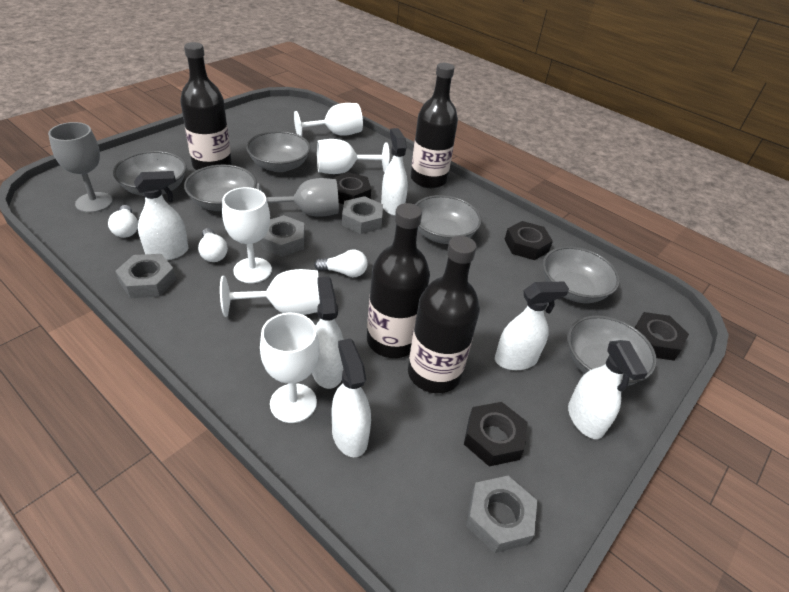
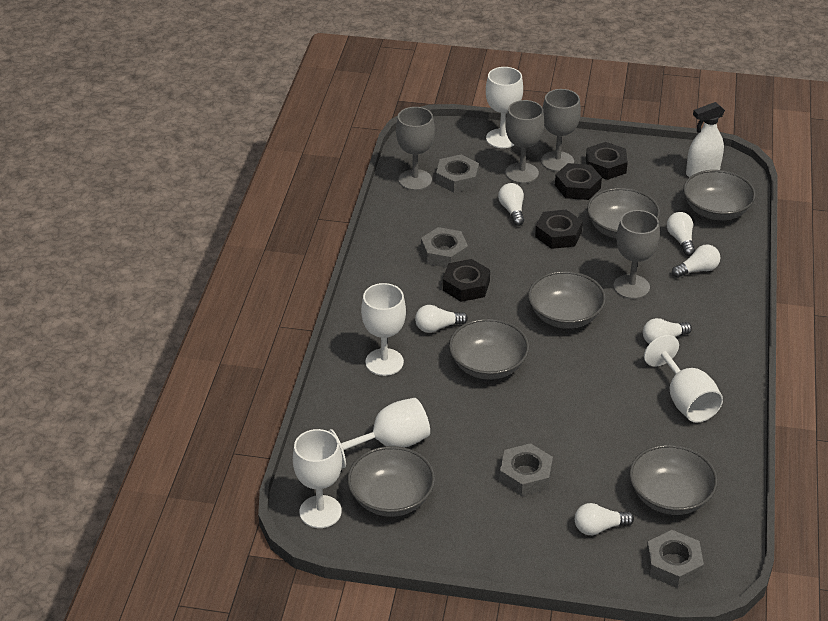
black bottle: 4 -> 0
grey goblet: 2 -> 4
white light bulb: 3 -> 6
white spray bottle: 6 -> 1

